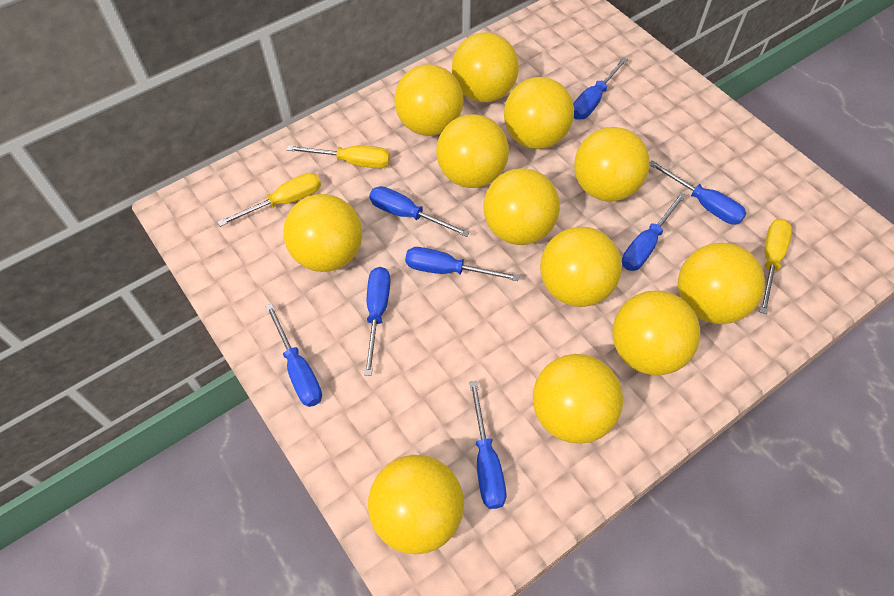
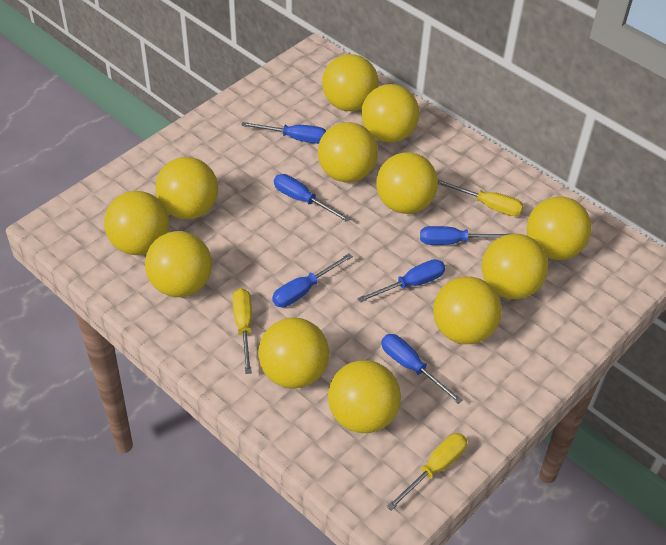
blue screwdriver: 8 -> 6

